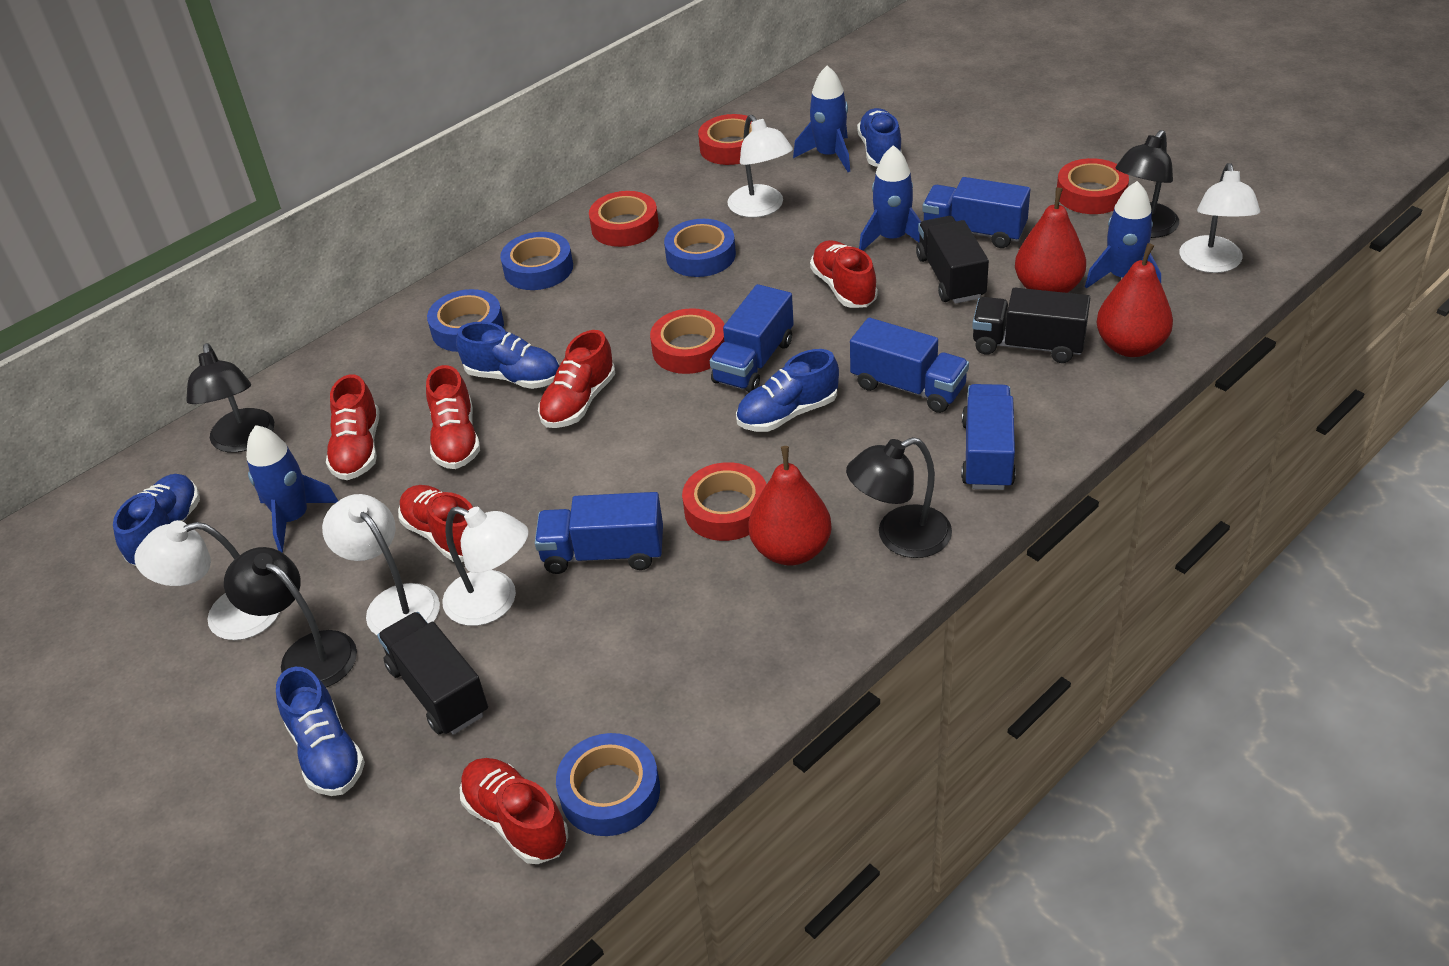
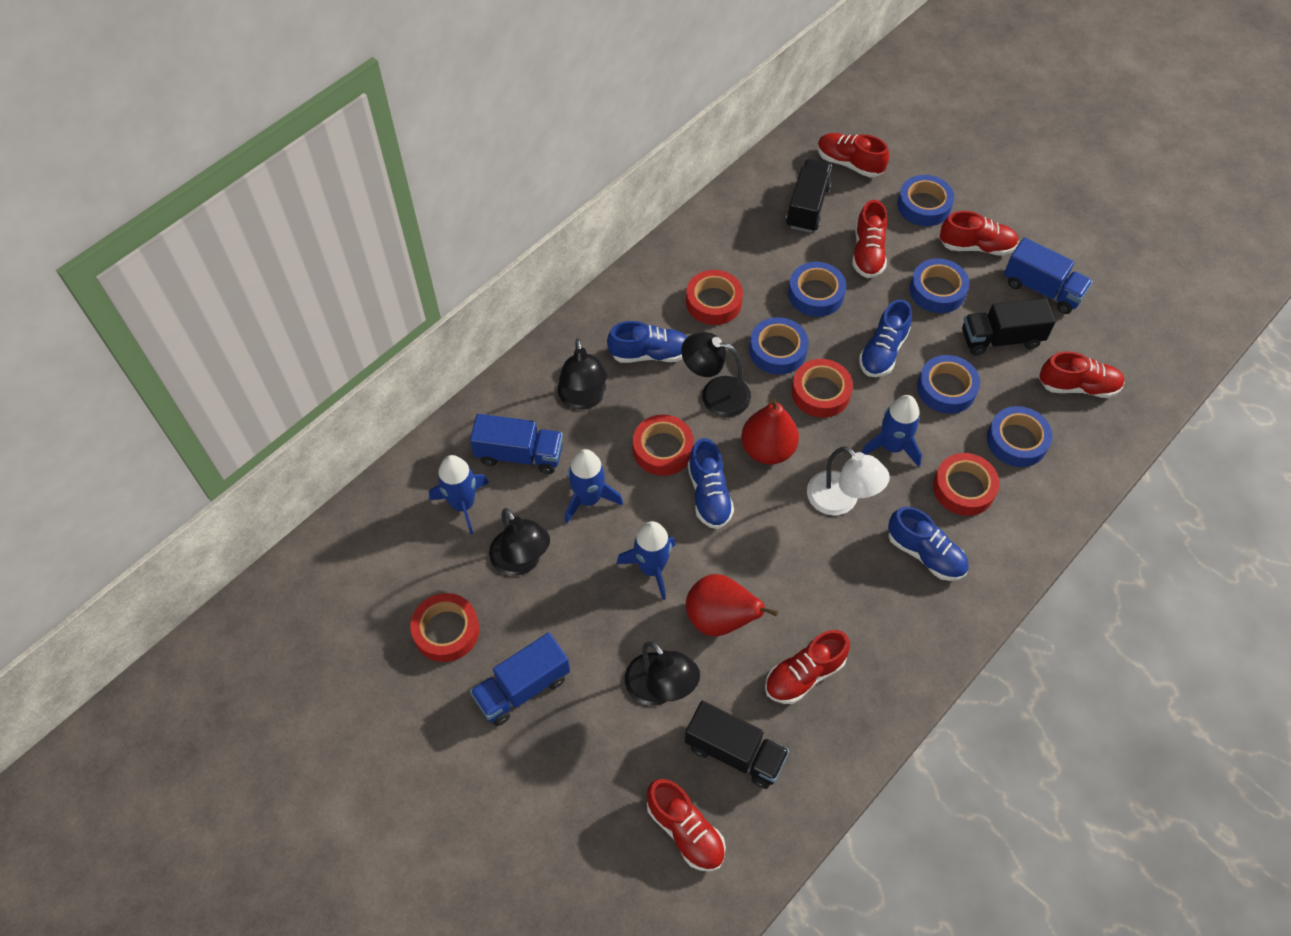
blue shoe: 5 -> 4
blue tape: 4 -> 6
blue truck: 5 -> 3
red pear: 3 -> 2
white lamp: 5 -> 1

